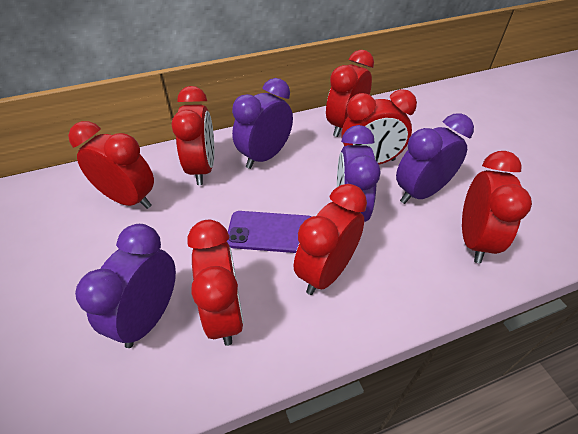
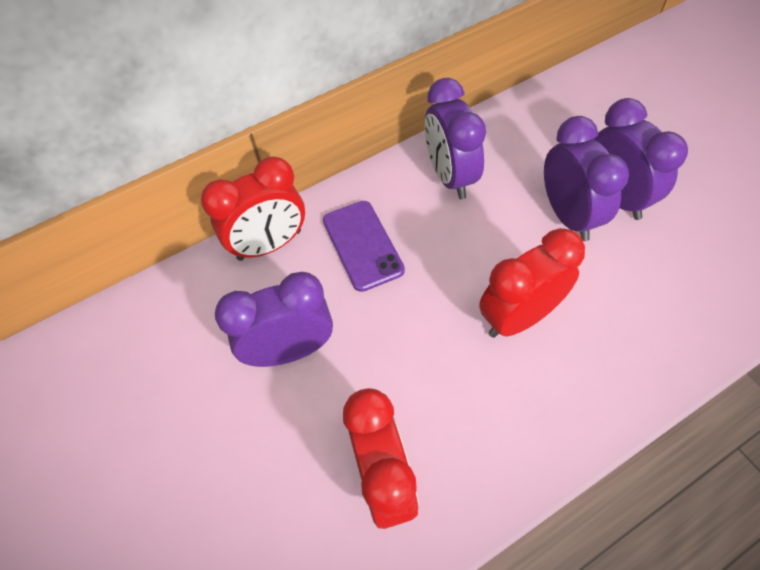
red clock: 7 -> 3

